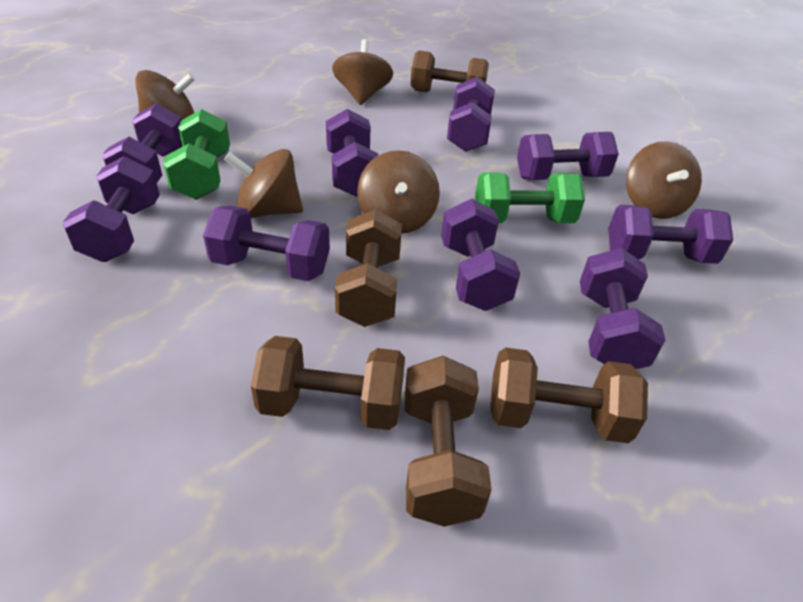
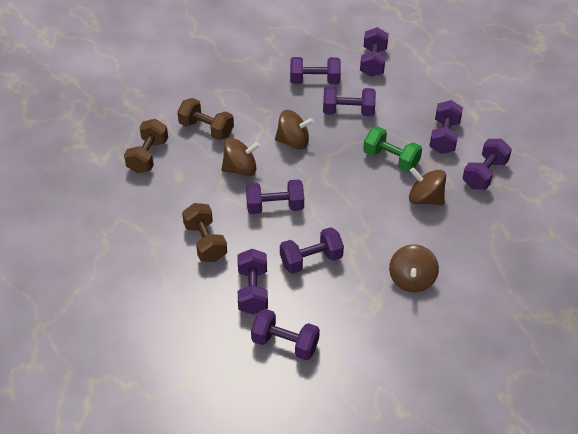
brown dumbbell: 5 -> 3
brown spinning top: 5 -> 4
green dumbbell: 2 -> 1

